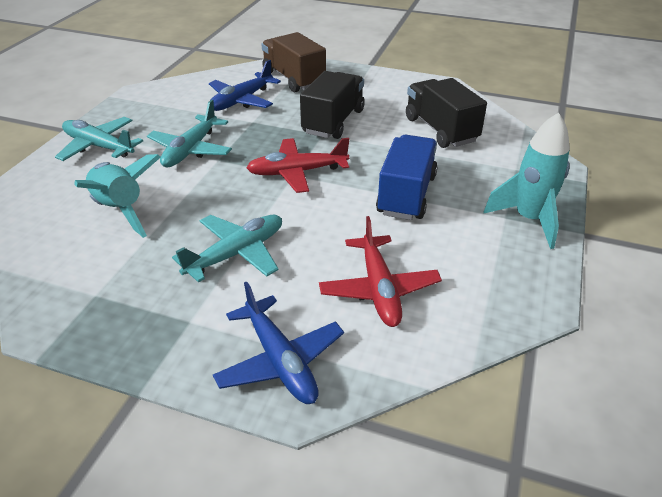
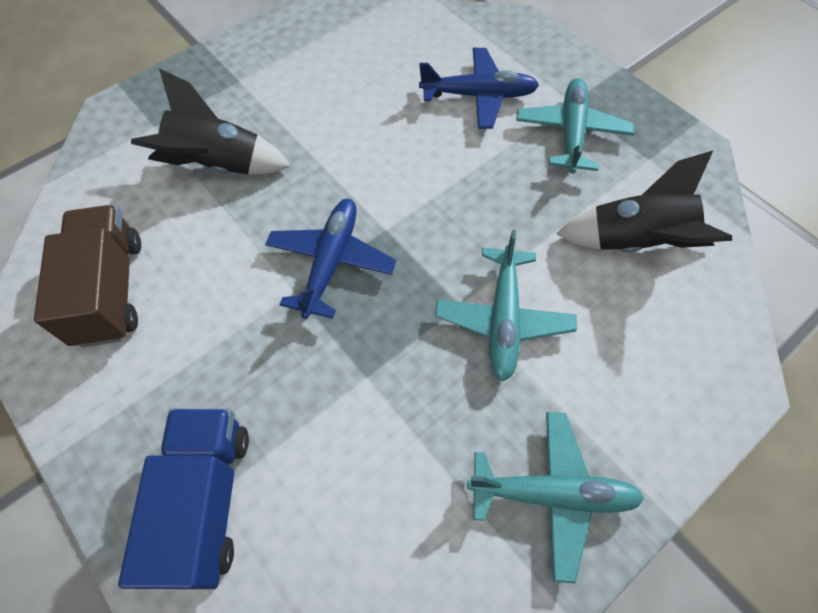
black rocket: 0 -> 2
black truck: 2 -> 0
red plane: 2 -> 0
turquoise rocket: 2 -> 0

